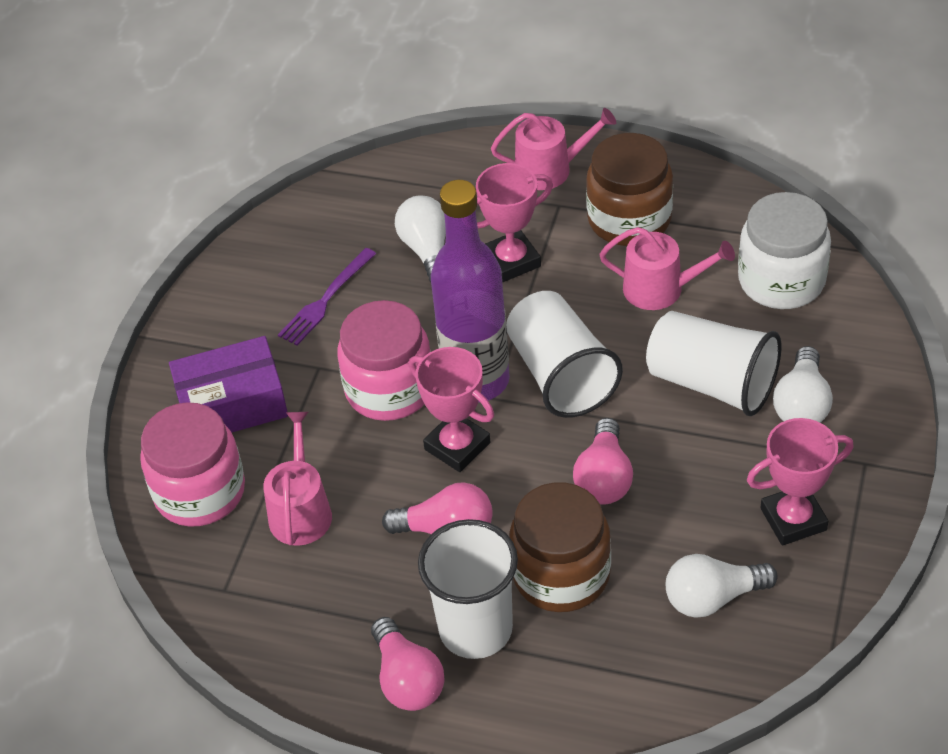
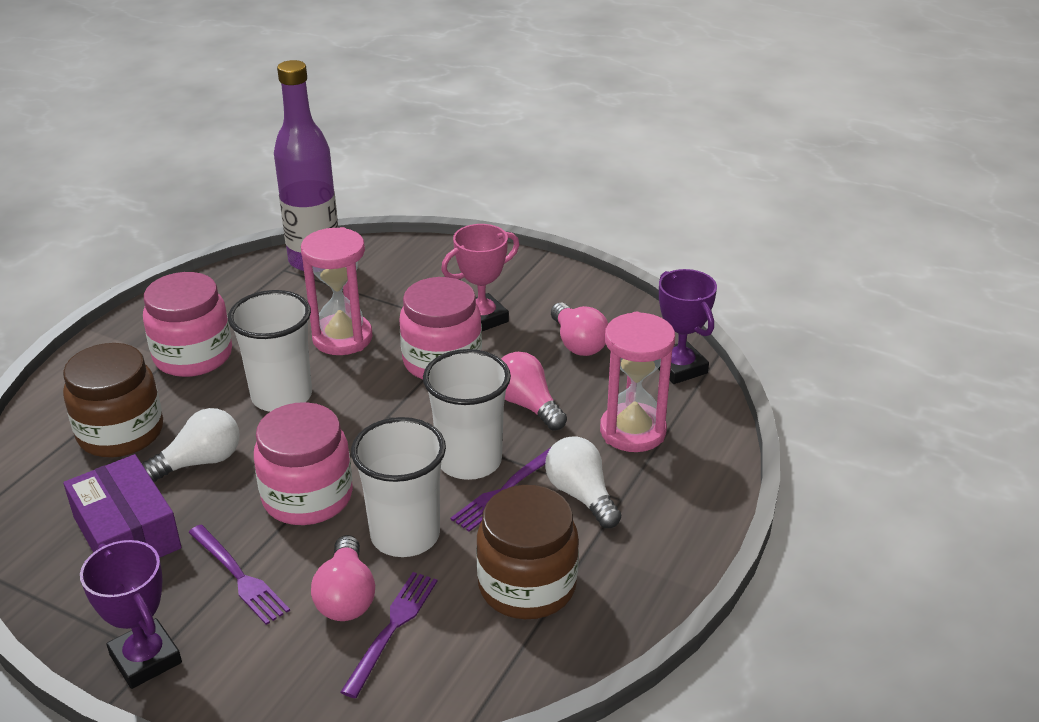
pink hourglass: 0 -> 2
pink jar: 2 -> 3
pink trophy: 3 -> 1
pink watering can: 3 -> 0
purple fork: 1 -> 3
purple trophy: 0 -> 2
white jar: 1 -> 0
white light bulb: 3 -> 2

